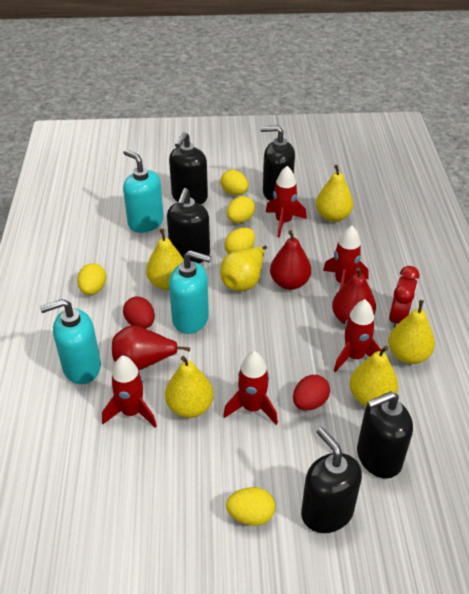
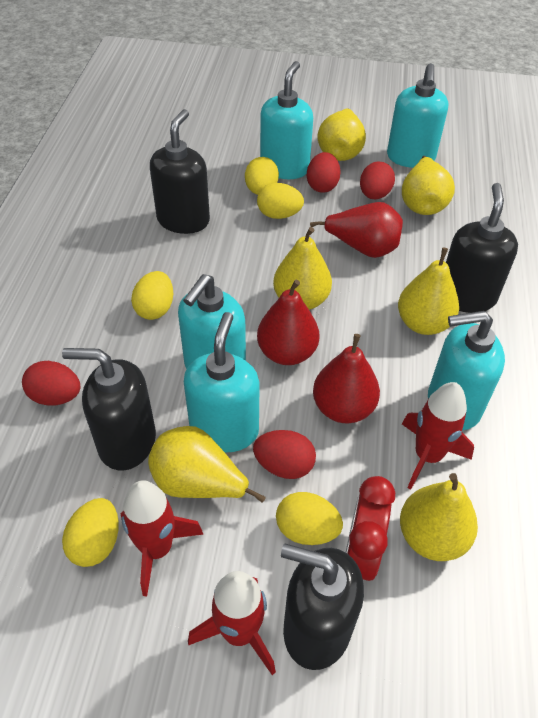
black soap dispenser: 5 -> 4
red egg: 2 -> 4
red rocket: 5 -> 3
turquoise soap dispenser: 3 -> 5

